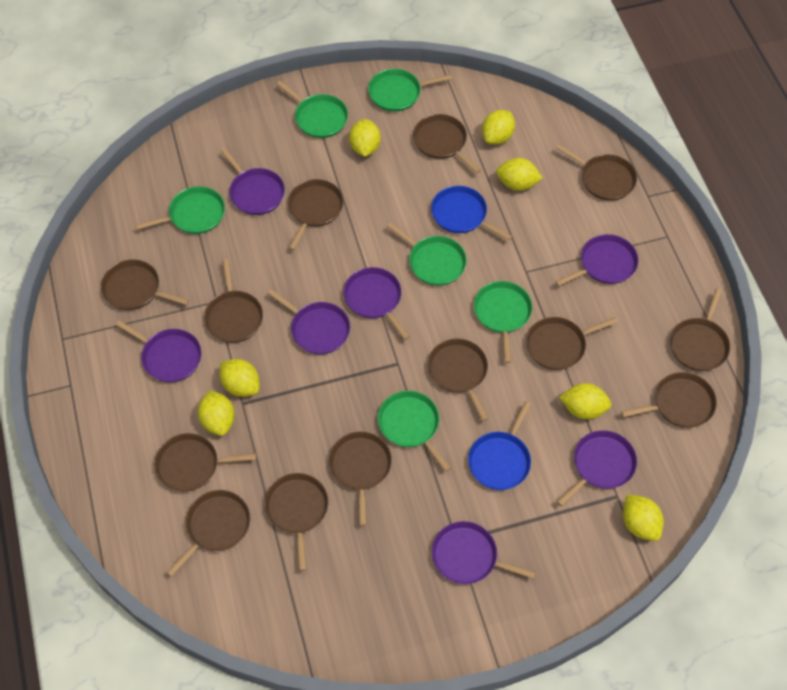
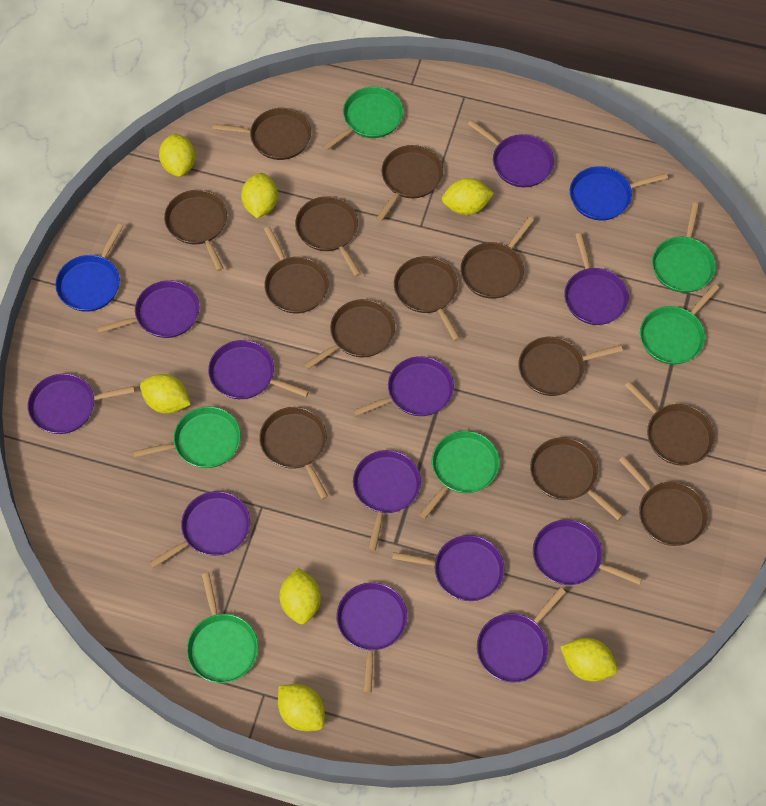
purple pan: 7 -> 12

